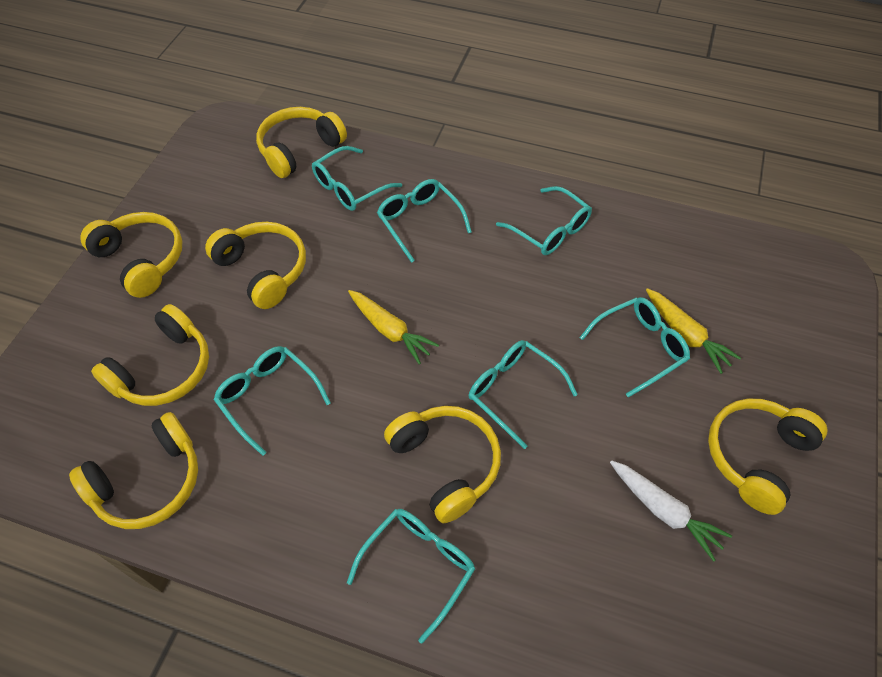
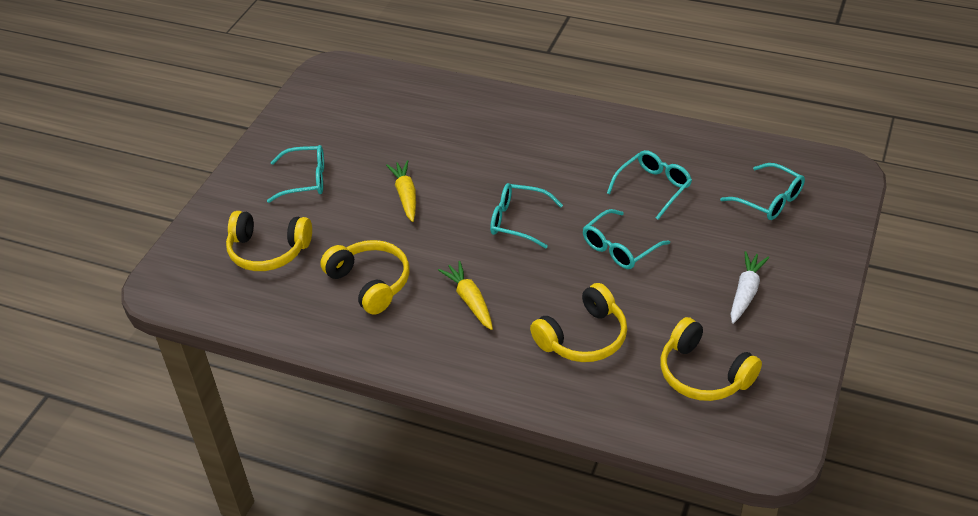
turquoise glasses: 7 -> 5
yellow headphones: 7 -> 4

